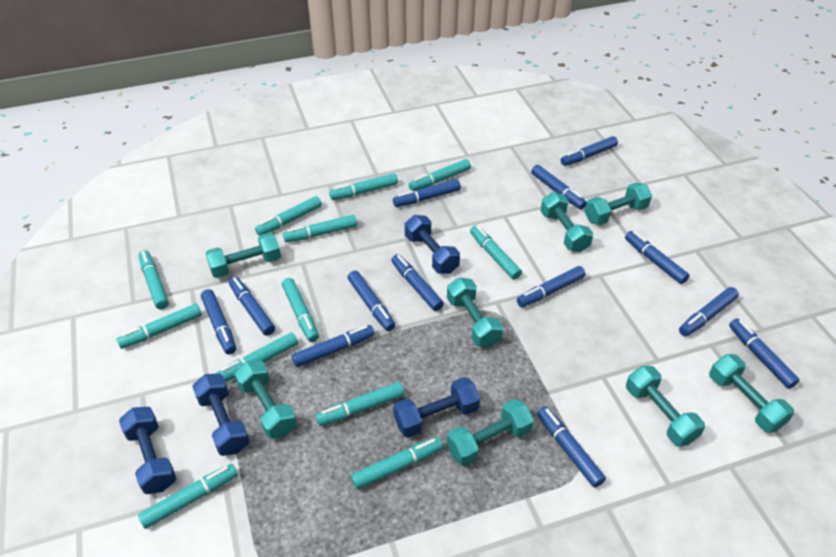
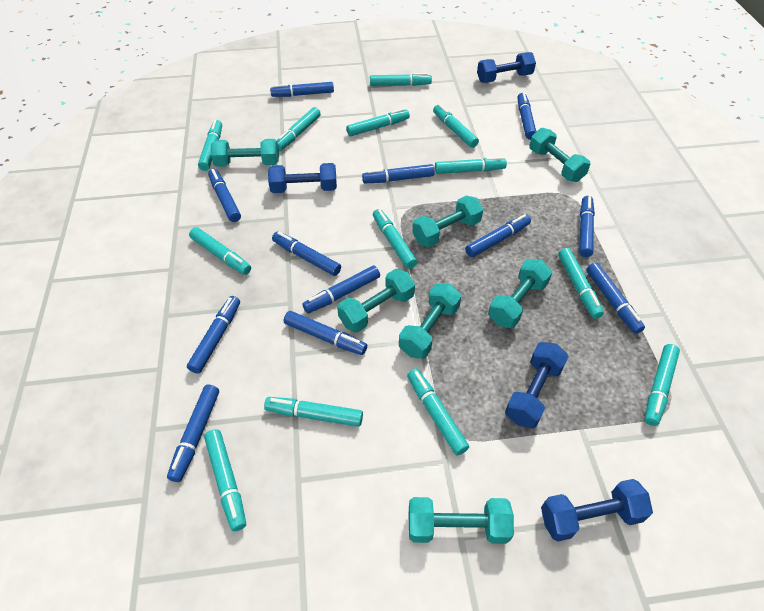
blue marker: 13 -> 12
turquoise dumbbell: 8 -> 7
turquoise marker: 12 -> 13

